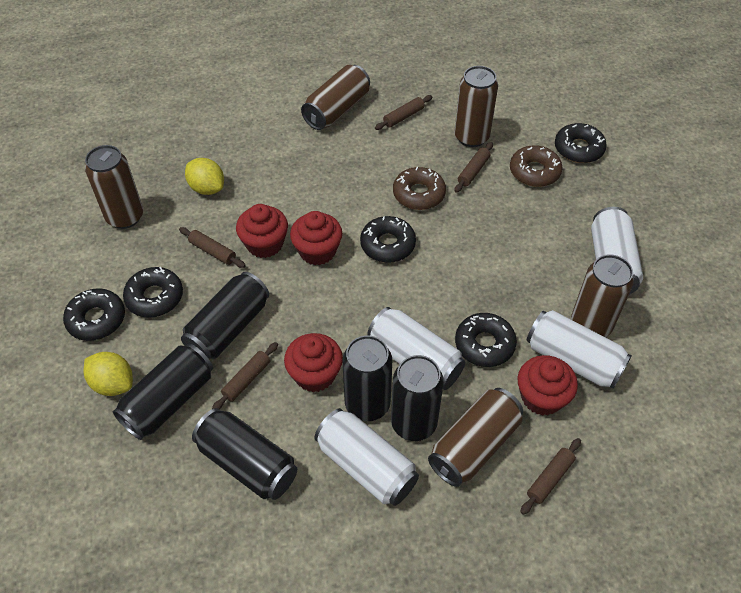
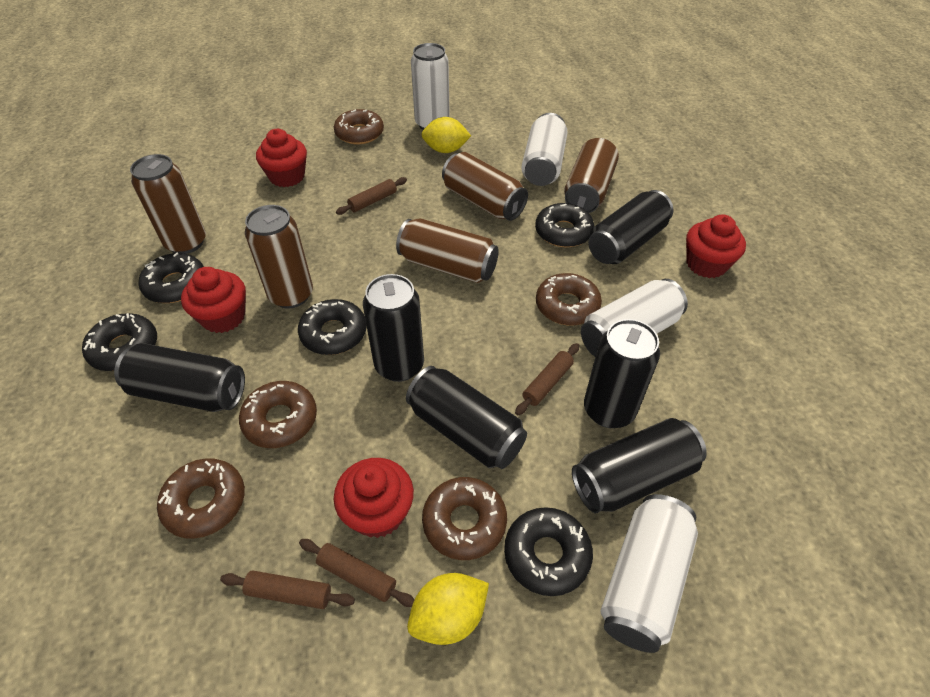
black can: 5 -> 6
brown donut: 2 -> 5
brown rolling pin: 5 -> 4

